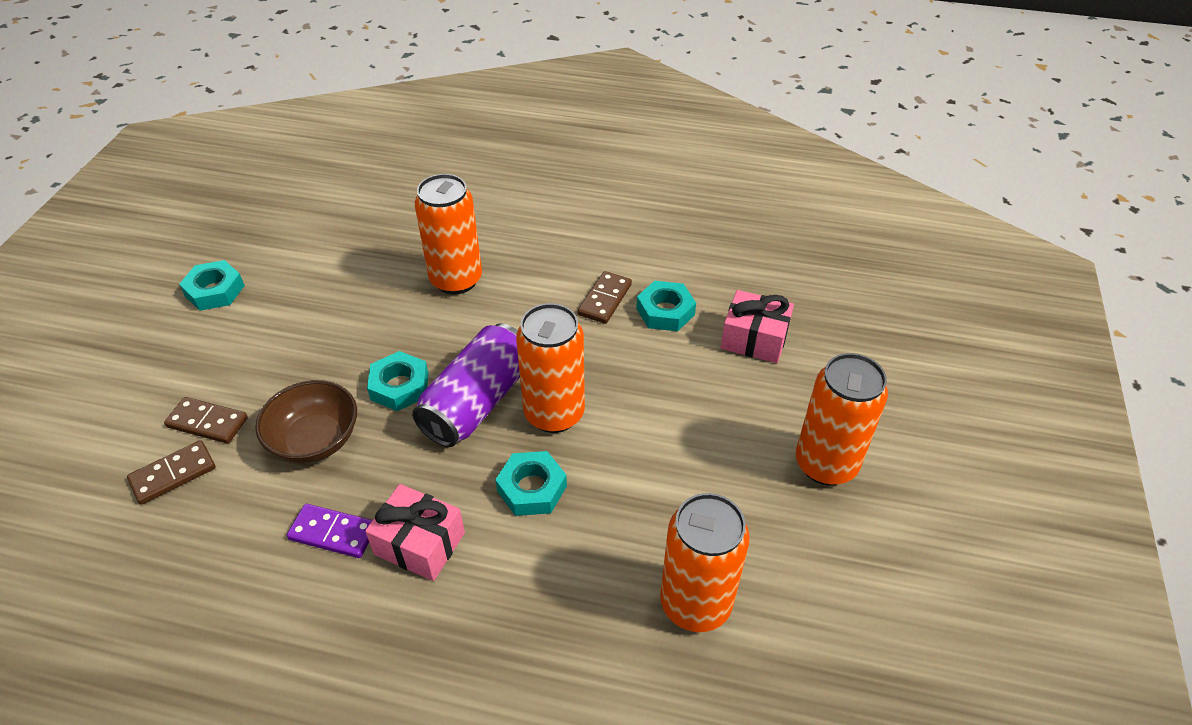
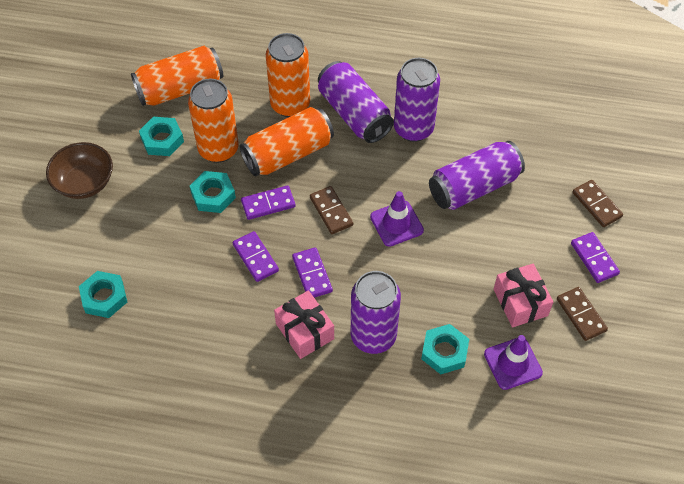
purple can: 1 -> 4
purple domino: 1 -> 4
purple traffic cone: 0 -> 2

